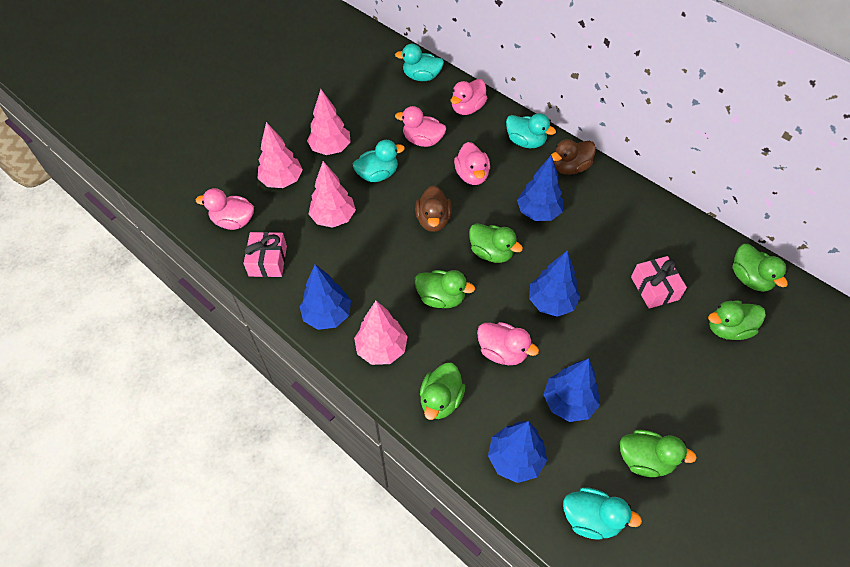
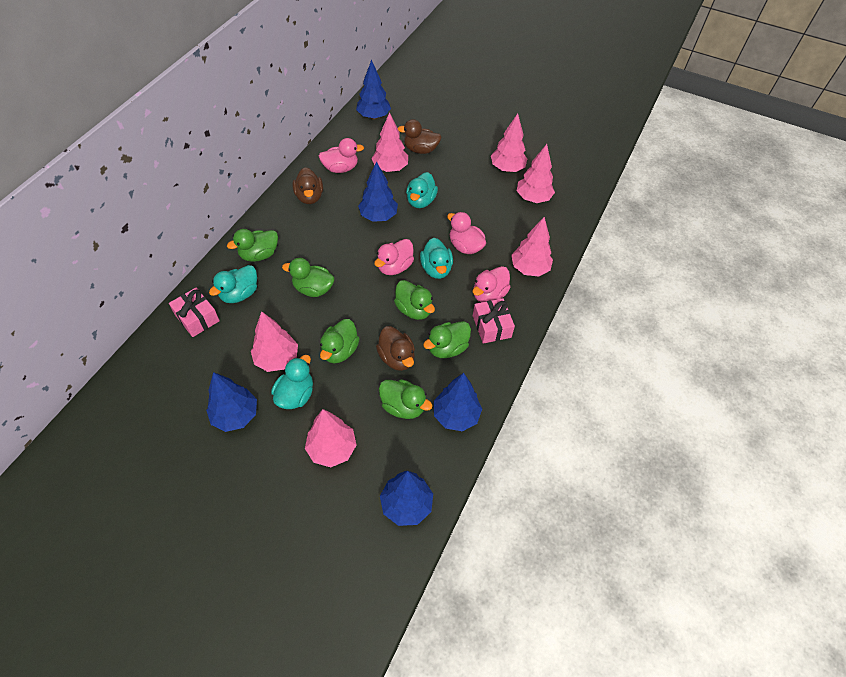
brown duck: 2 -> 3
pink duck: 5 -> 4
pink tree: 4 -> 6

